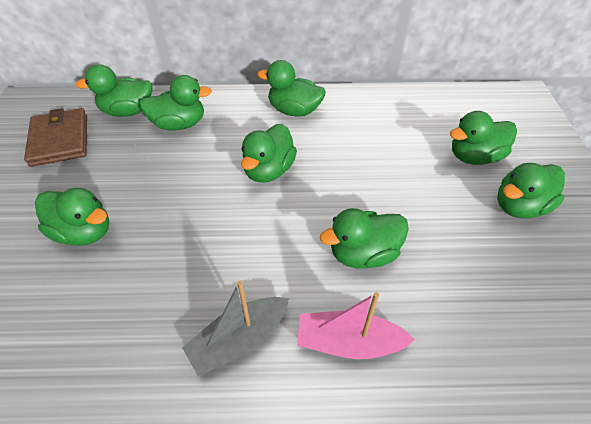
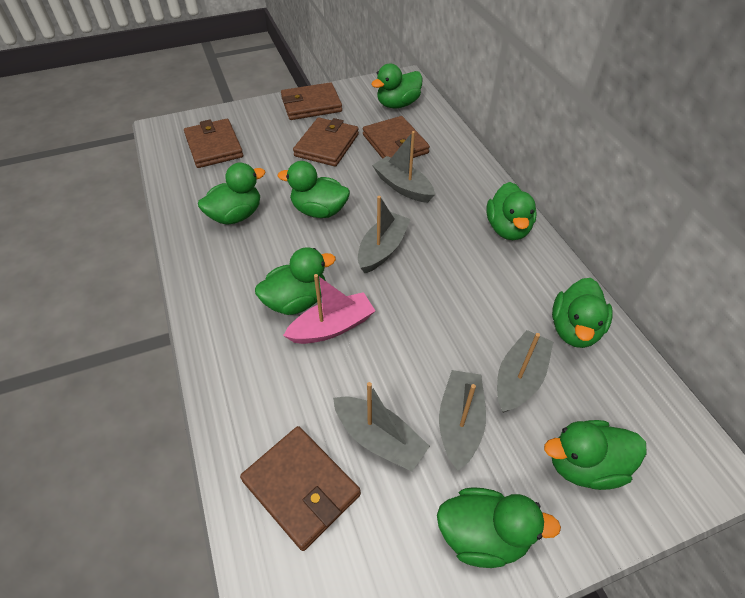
brown wallet: 1 -> 5
grey boat: 1 -> 5

